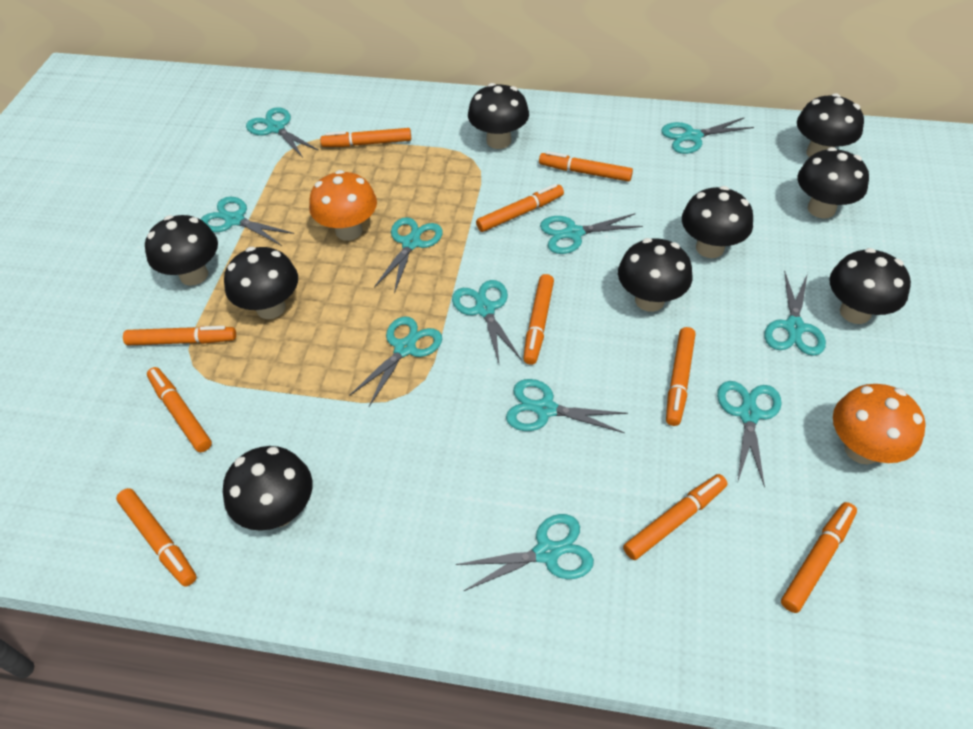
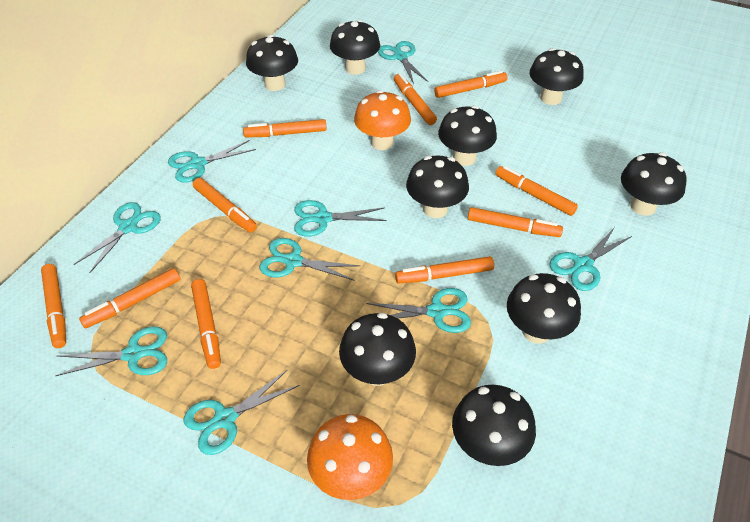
turquoise scissors: 11 -> 9

